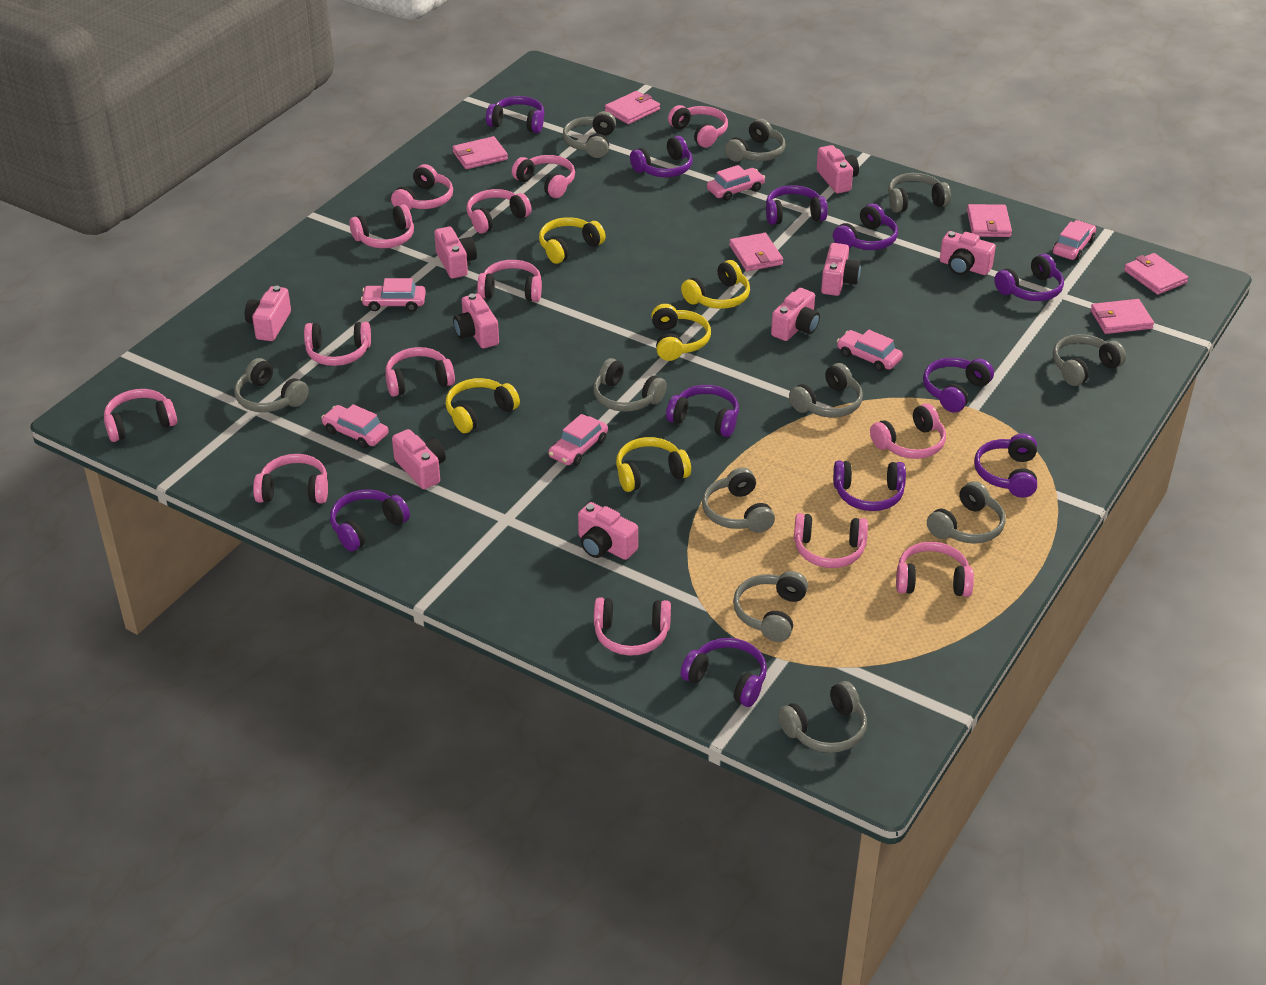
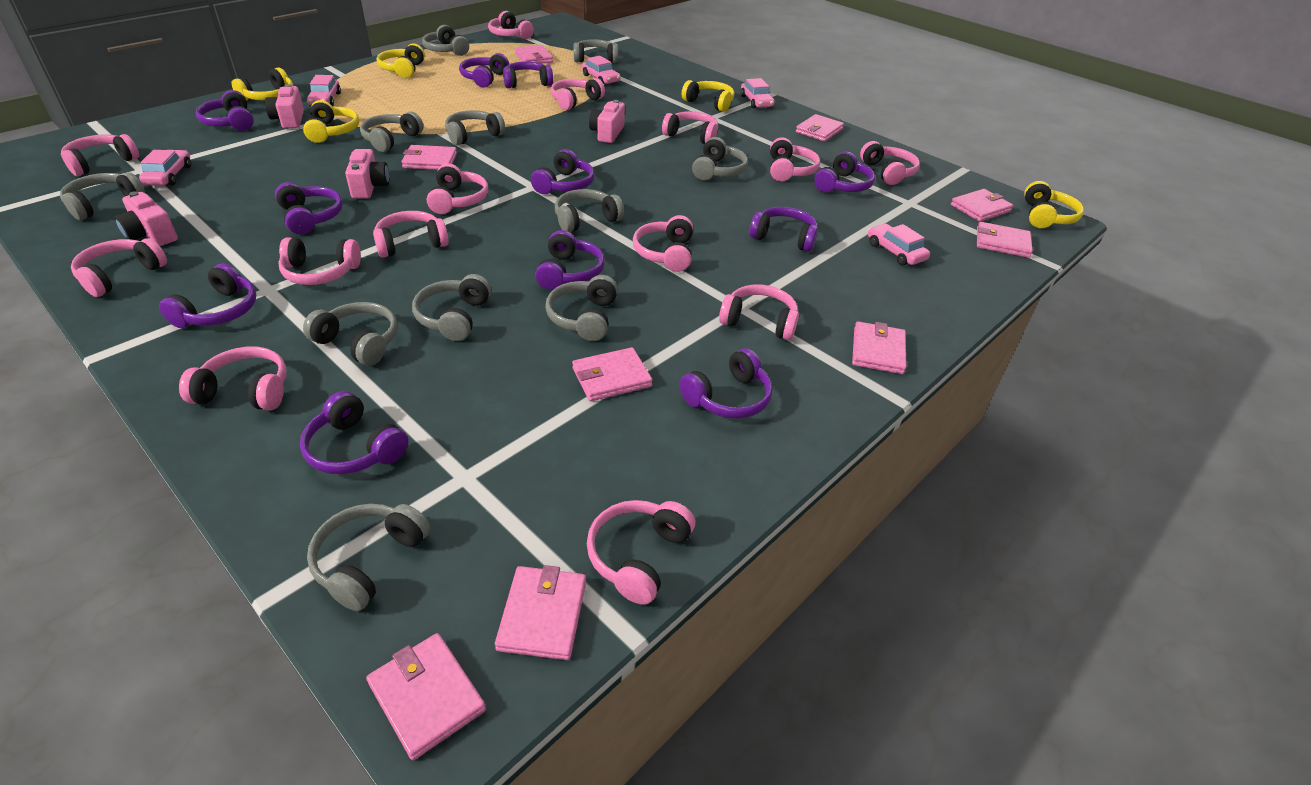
pink camera: 9 -> 4
pink car: 6 -> 5
pink wallet: 6 -> 9

